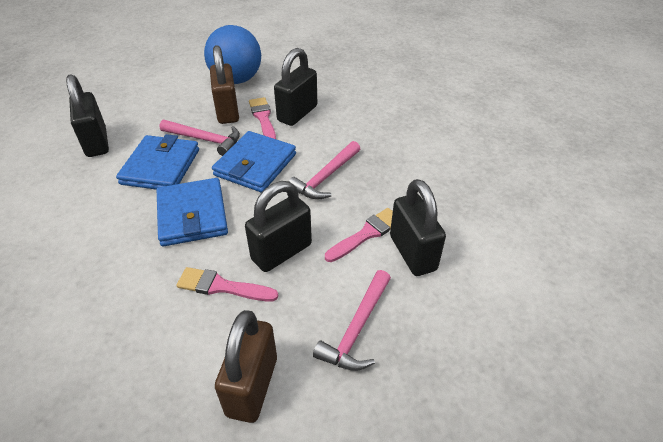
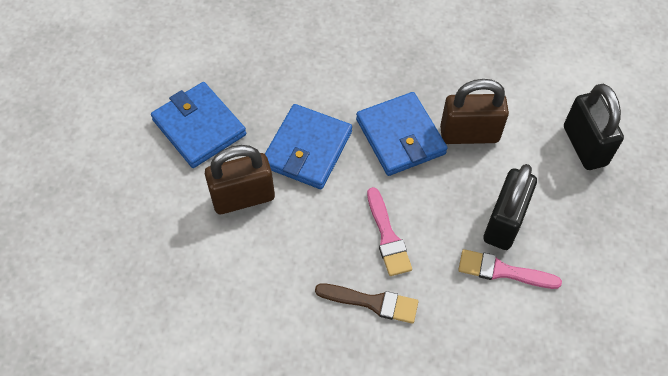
black padlock: 4 -> 2
blue ball: 1 -> 0
brown brush: 0 -> 1
pink brush: 3 -> 2
pink hammer: 3 -> 0

